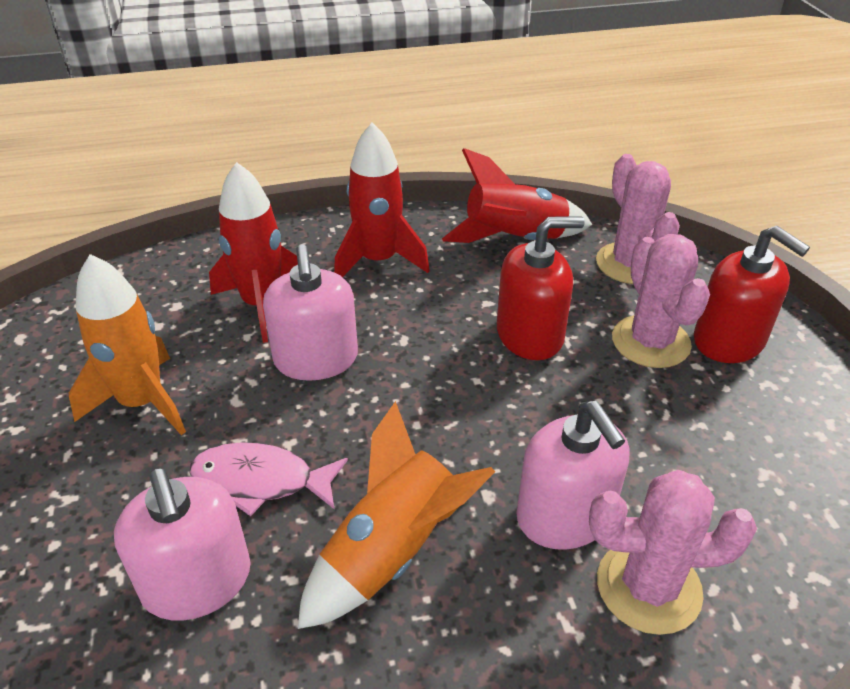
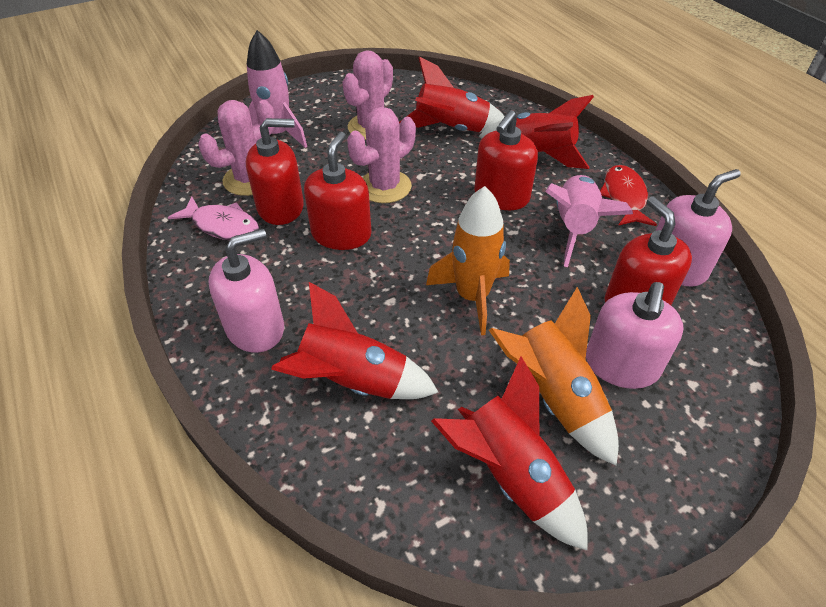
pink rocket: 0 -> 2
red fish: 0 -> 1
red rocket: 3 -> 4
red soap dispenser: 2 -> 4

